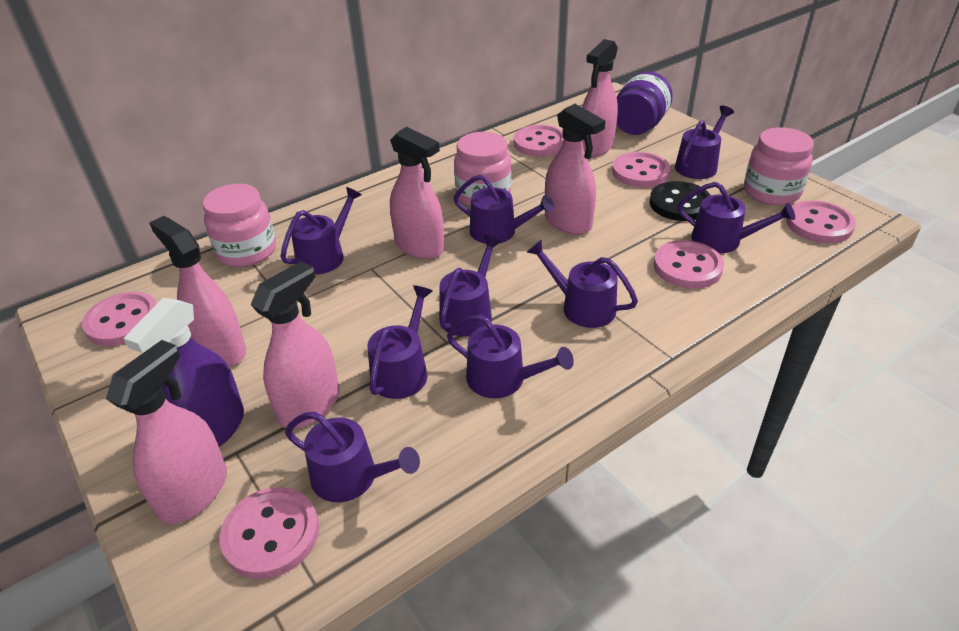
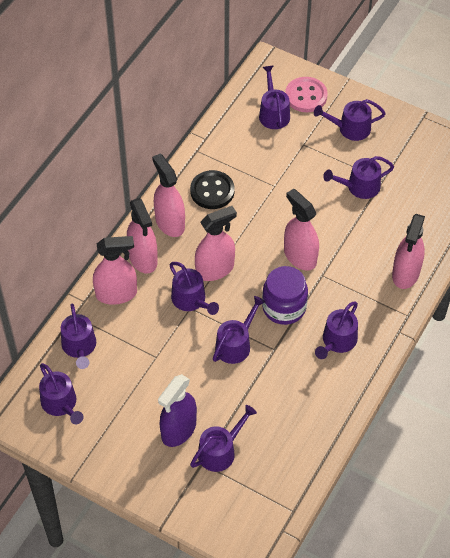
pink button: 6 -> 1
pink jar: 3 -> 0

